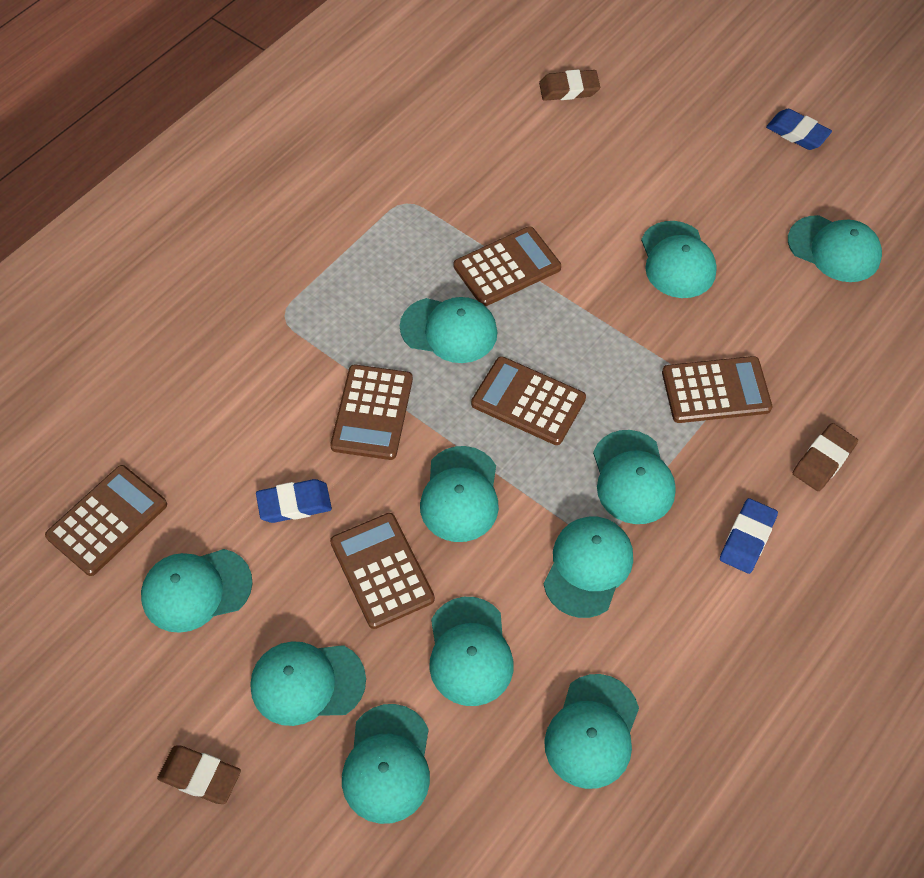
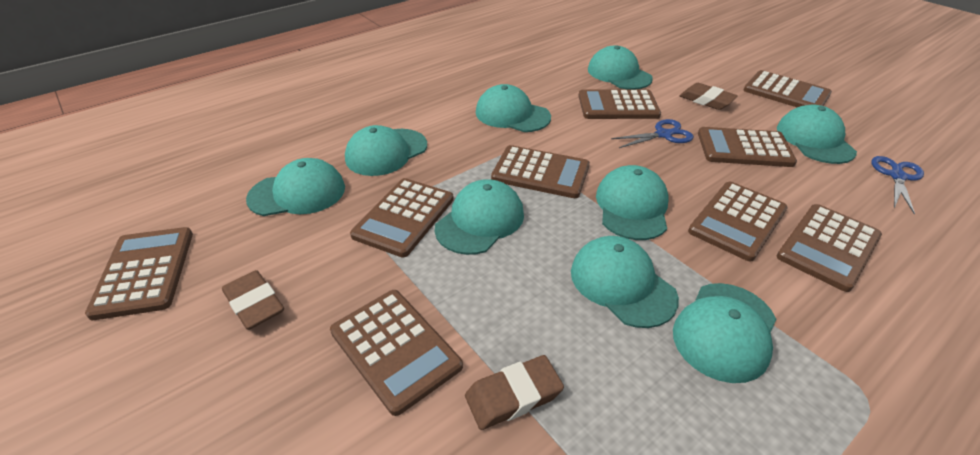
blue eraser: 3 -> 0
blue scissors: 0 -> 2
brown calculator: 6 -> 9
turquoise cap: 11 -> 9

